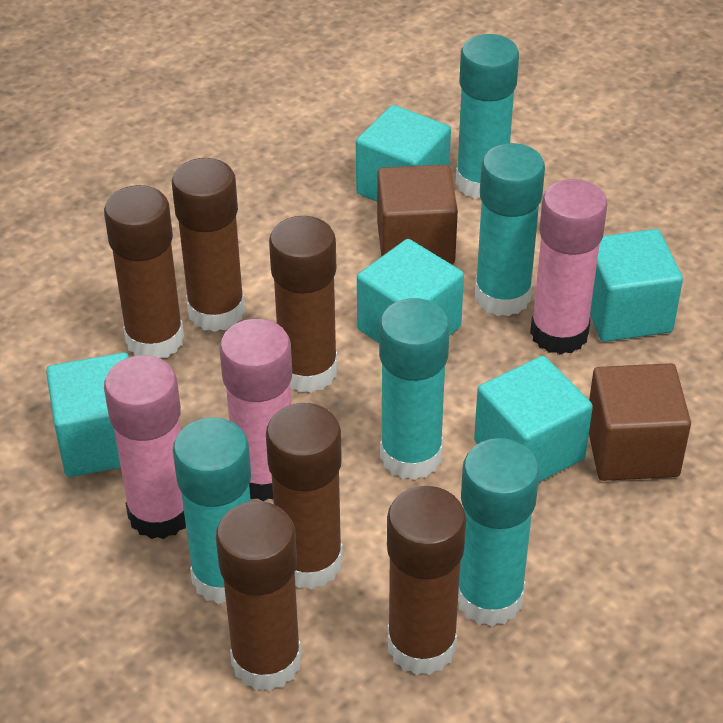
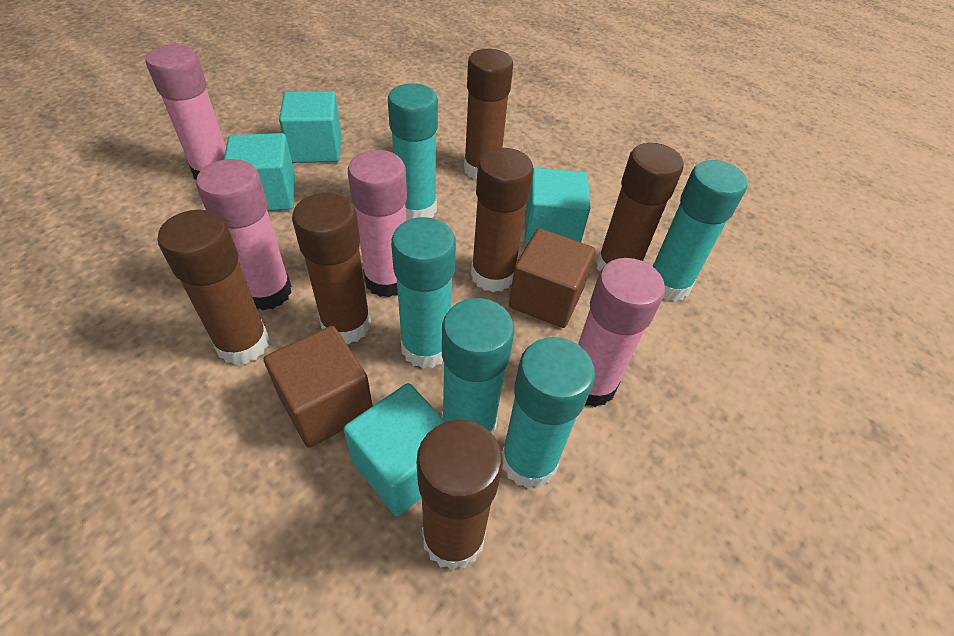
pink glue stick: 3 -> 4
turquoise cube: 5 -> 4

